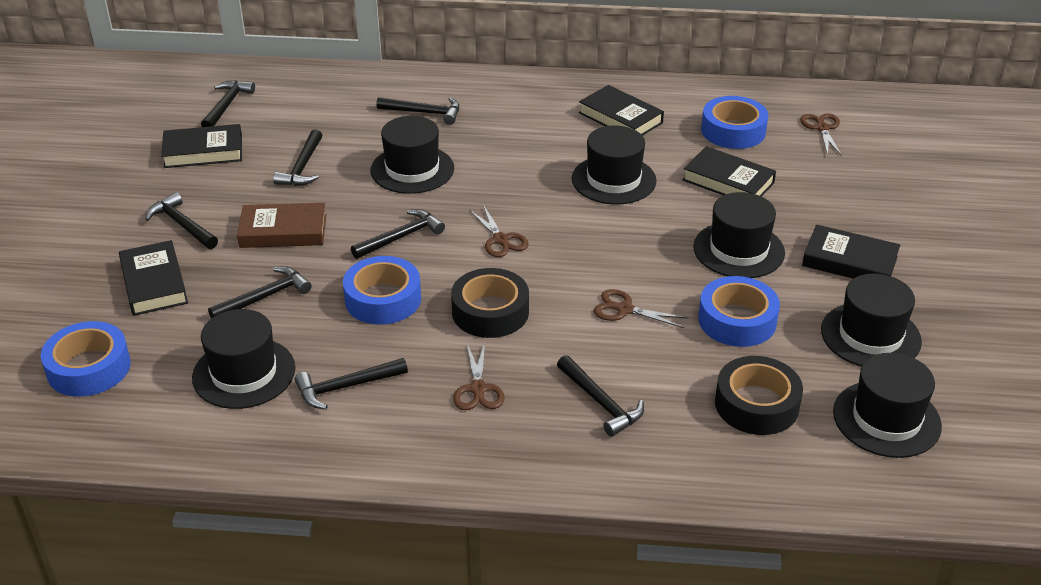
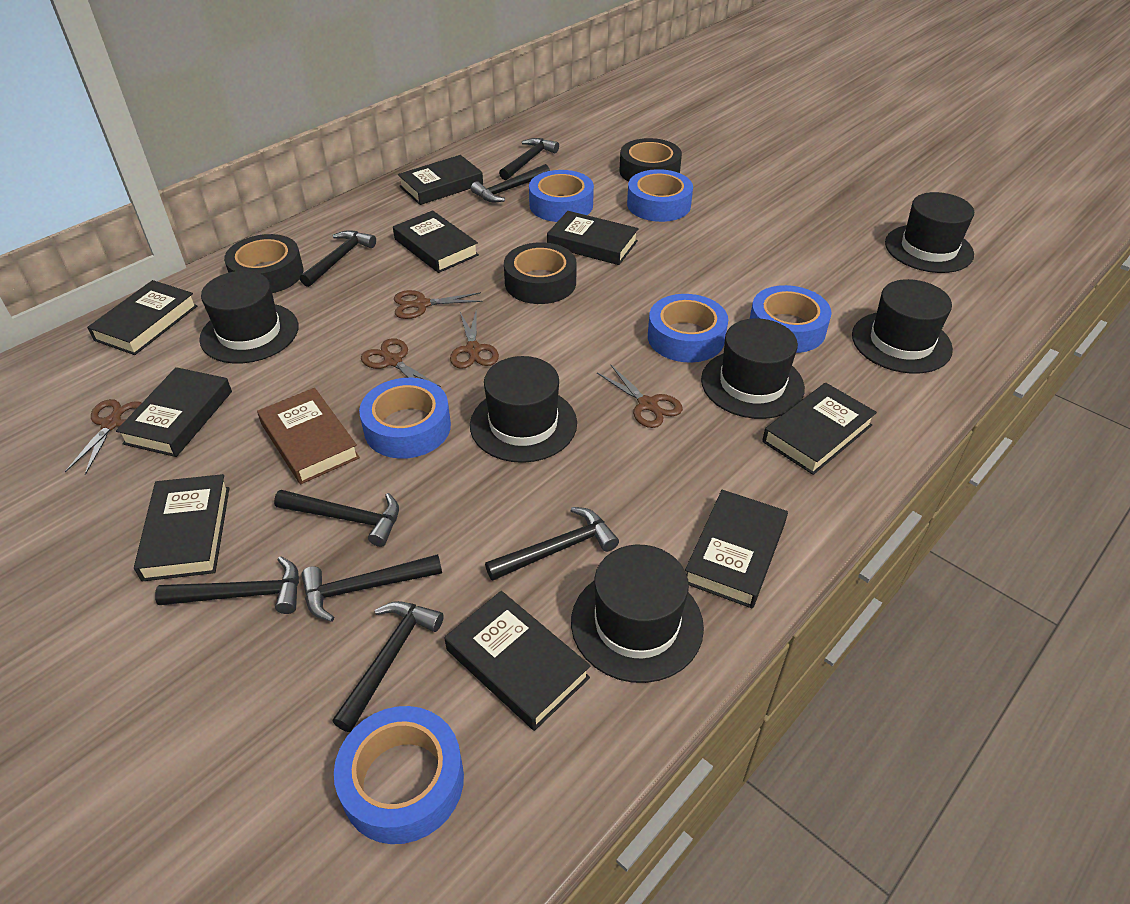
black book: 5 -> 9
black tape: 2 -> 3
blue tape: 4 -> 6
brown scissors: 4 -> 5

